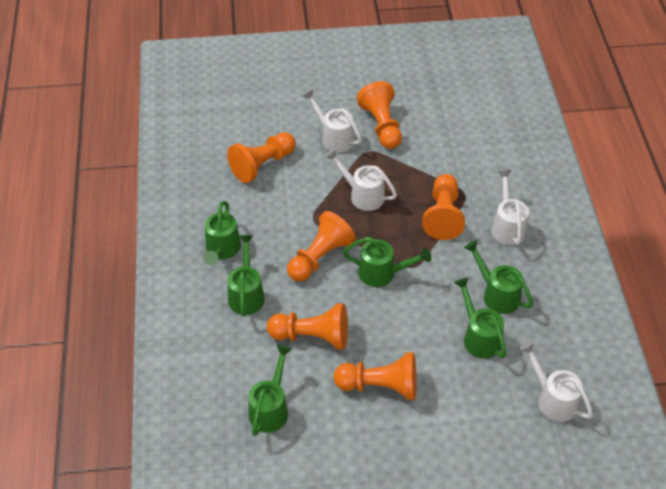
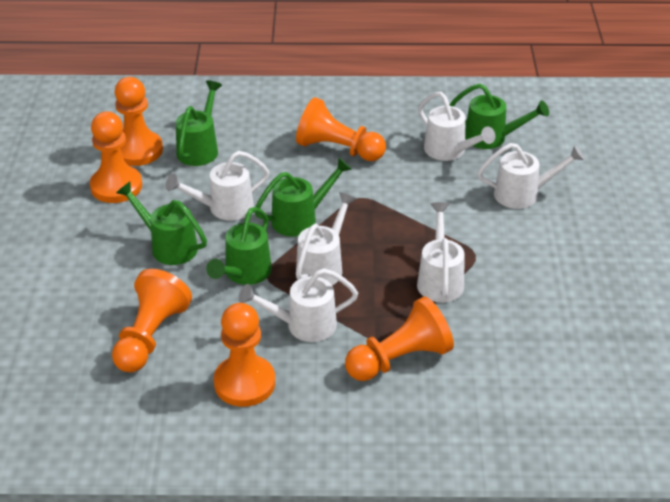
green watering can: 6 -> 5
white watering can: 4 -> 6

